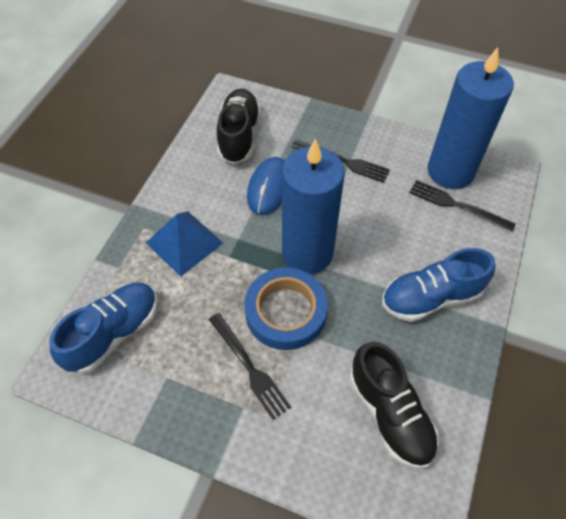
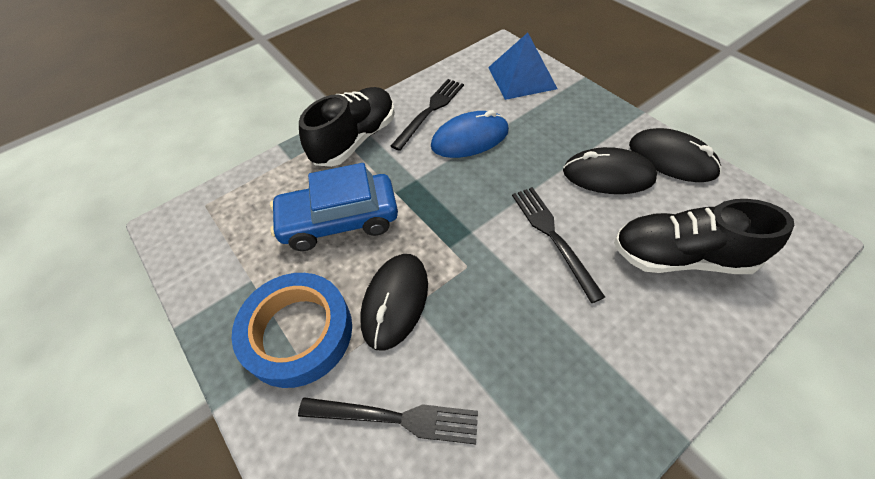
black mouse: 0 -> 3
blue candle: 2 -> 0
blue car: 0 -> 1
blue shoe: 2 -> 0

